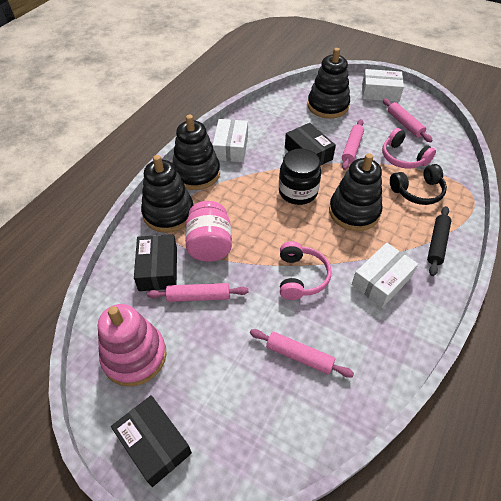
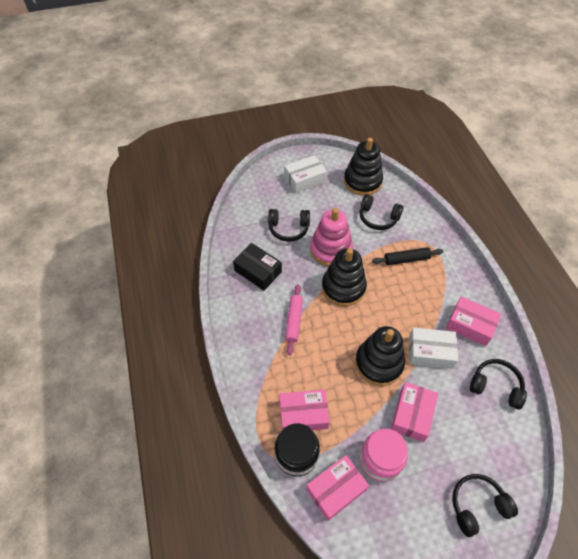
black box: 3 -> 1
black headphones: 1 -> 4
black stacking toy: 4 -> 3
pink box: 0 -> 4
pink headphones: 2 -> 0
pink rolling pin: 4 -> 1
white box: 3 -> 2

